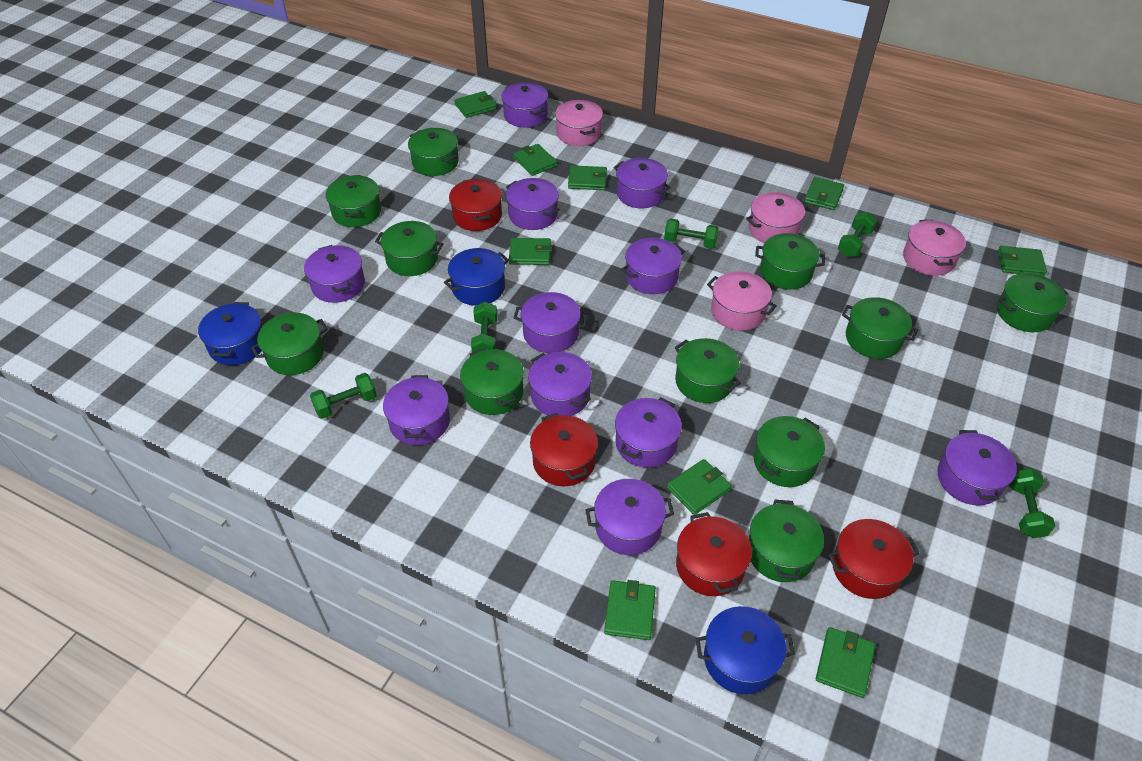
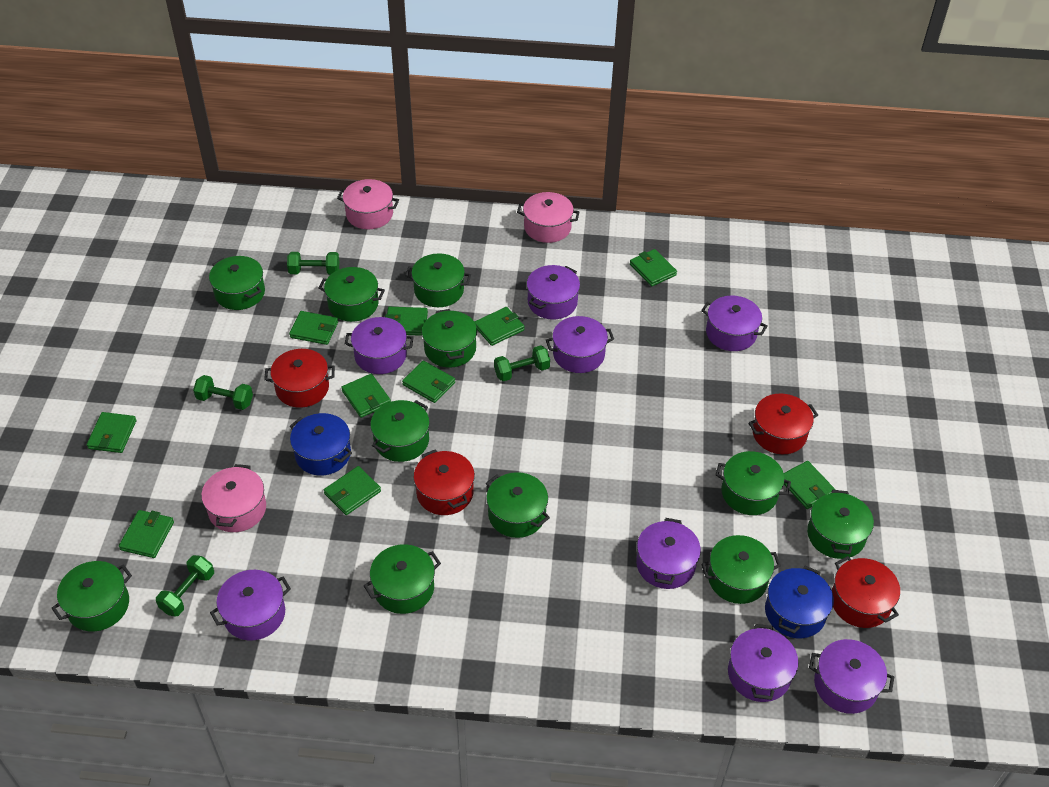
blue pot: 3 -> 2
green dumbbell: 5 -> 4
green wallet: 9 -> 10
pink pot: 4 -> 3
purple pot: 11 -> 8

